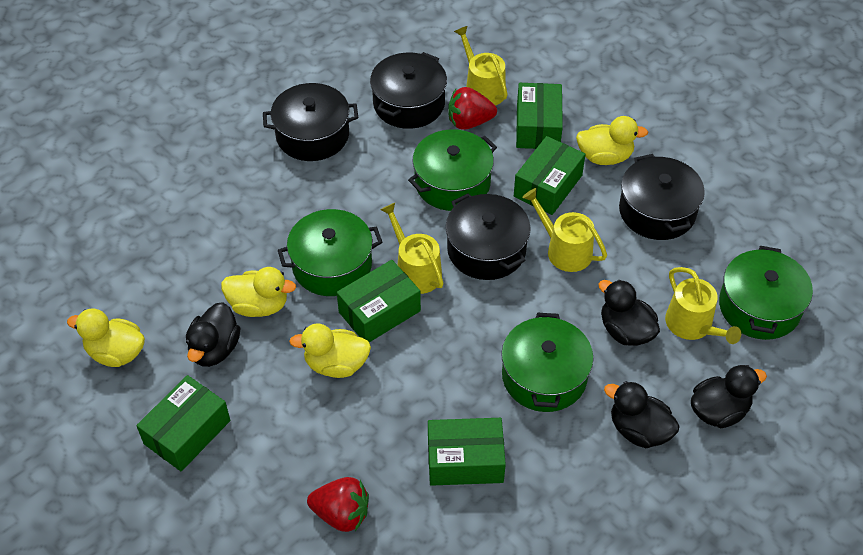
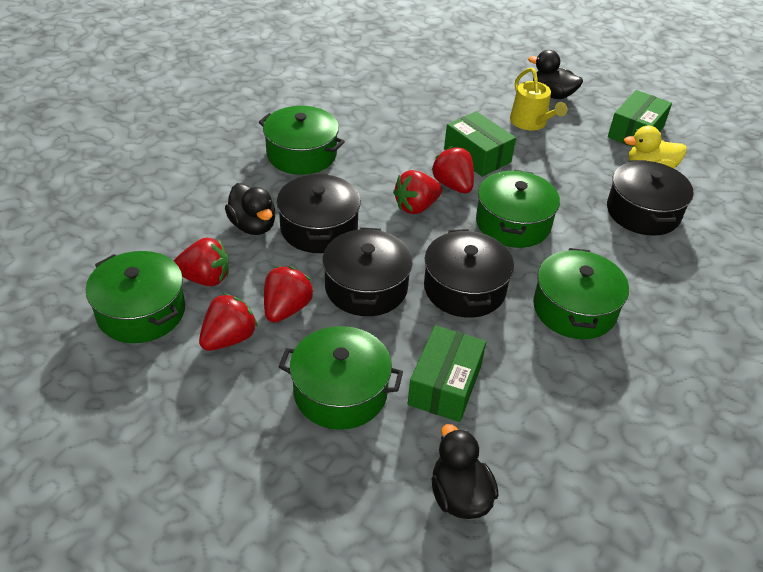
black duck: 4 -> 3
green box: 5 -> 3
green pot: 4 -> 5
red strawberry: 2 -> 5
yellow duck: 4 -> 1
yellow watering can: 4 -> 1

